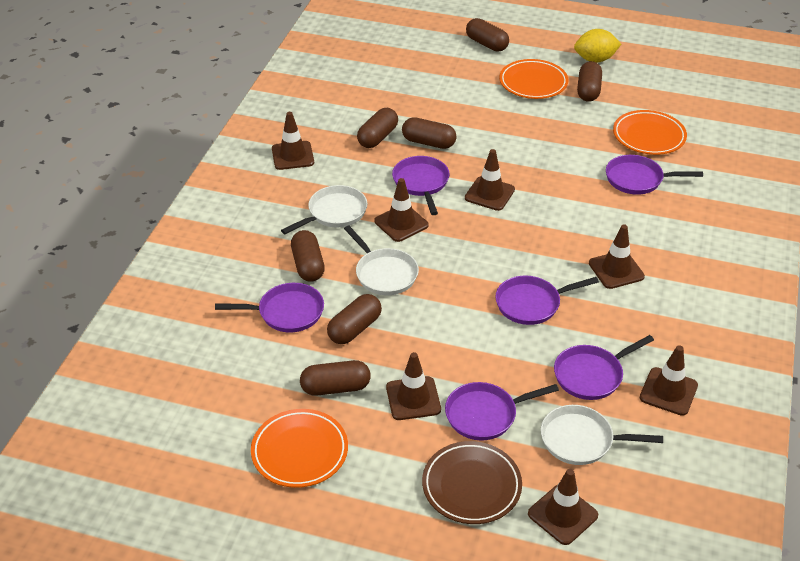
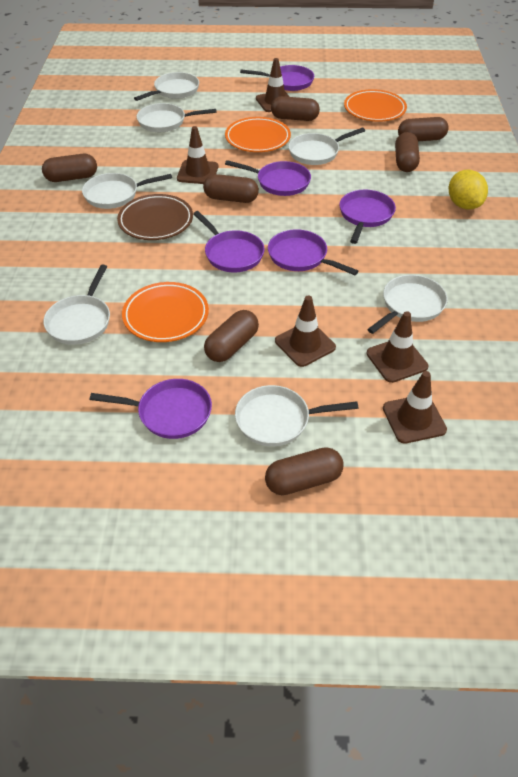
brown traffic cone: 7 -> 5
white pan: 3 -> 7

